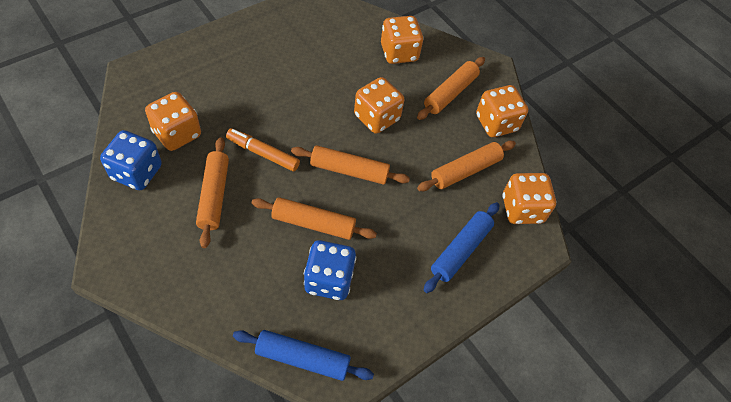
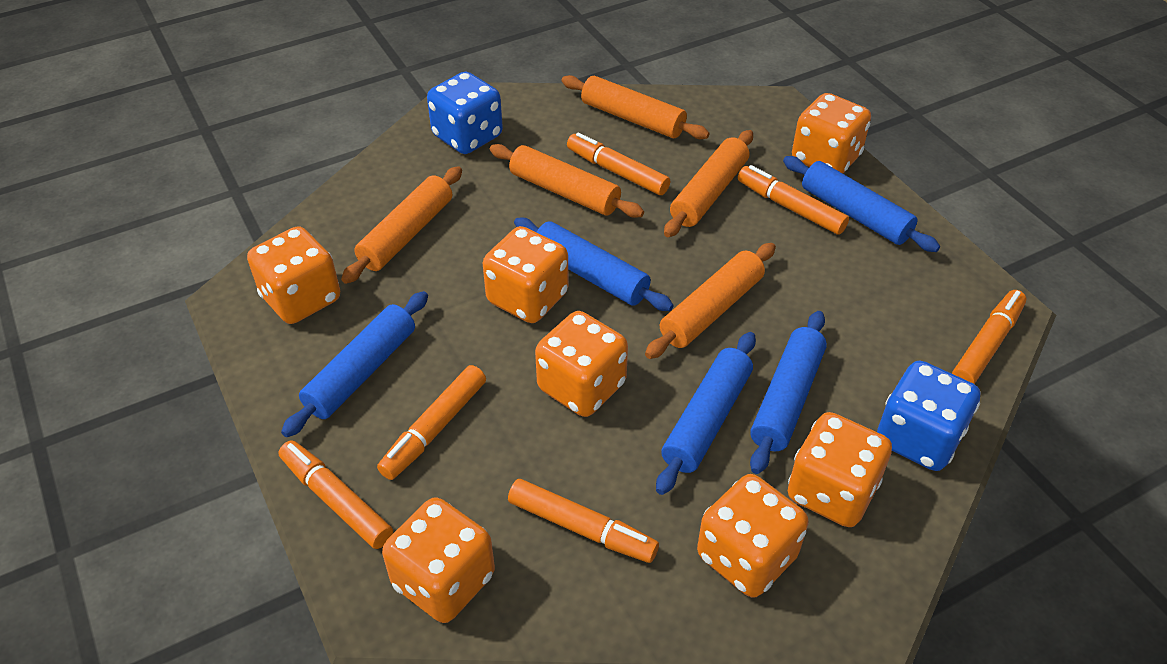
blue rolling pin: 2 -> 5
orange dice: 5 -> 7
orange marker: 1 -> 6

